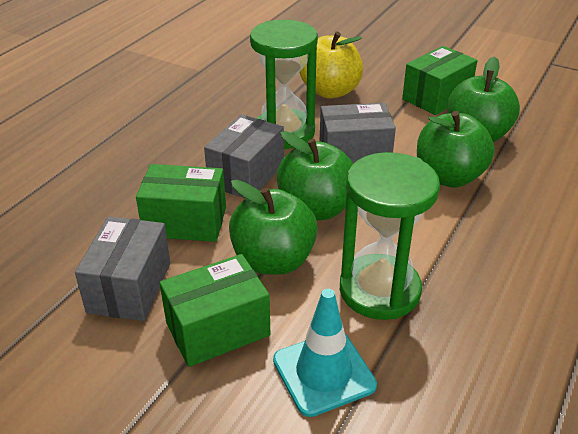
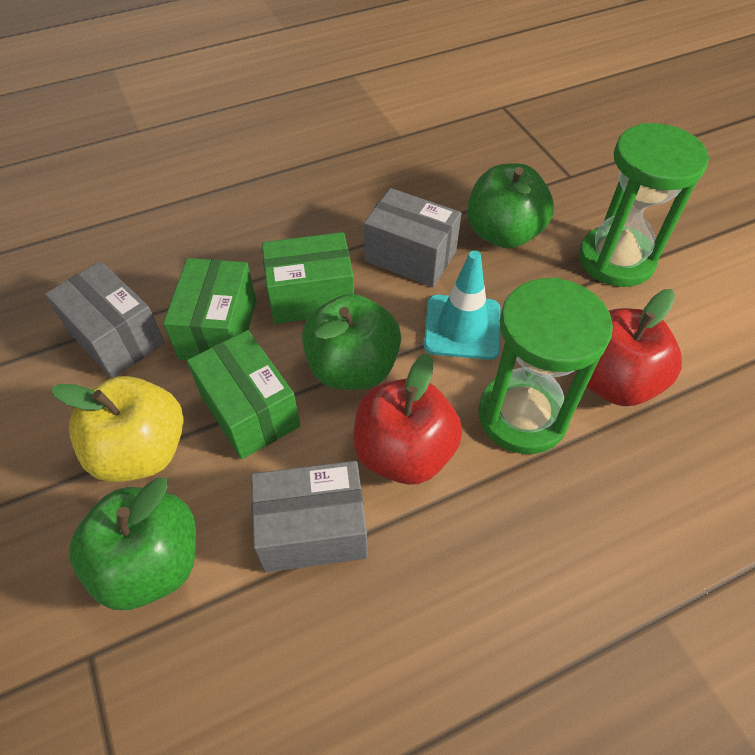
green apple: 4 -> 3
red apple: 0 -> 2

